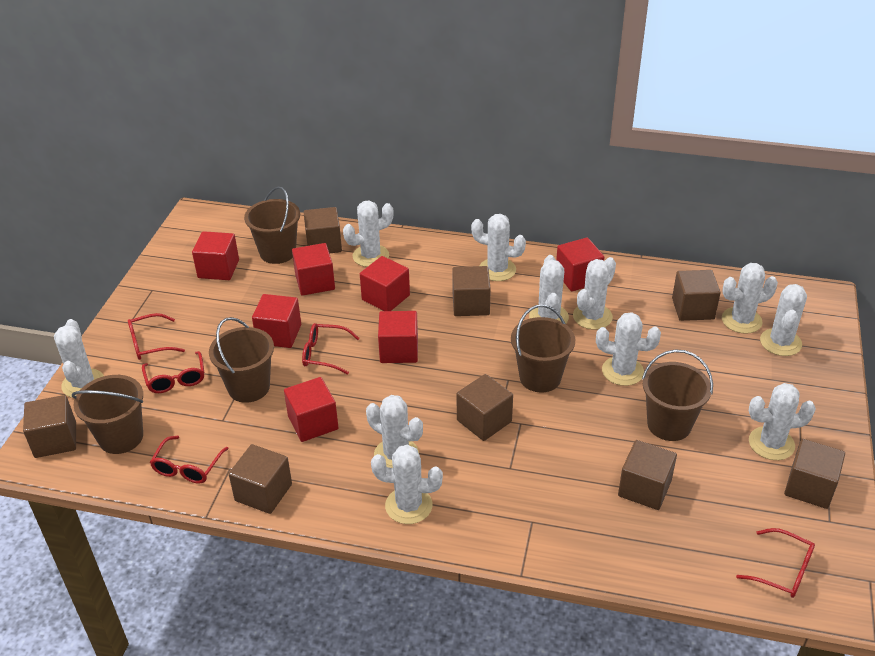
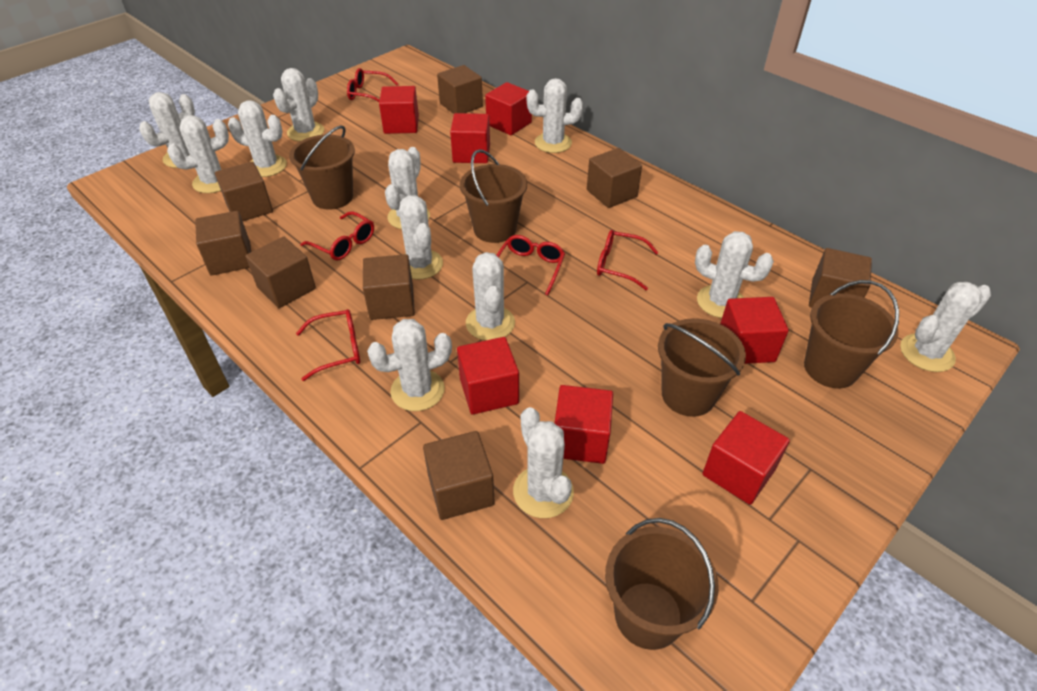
white cactus: 11 -> 12

